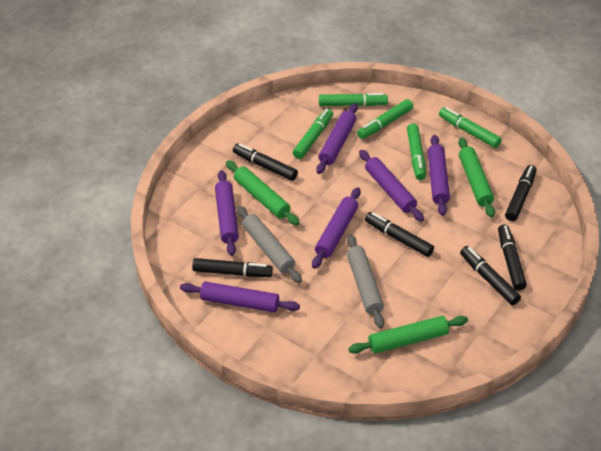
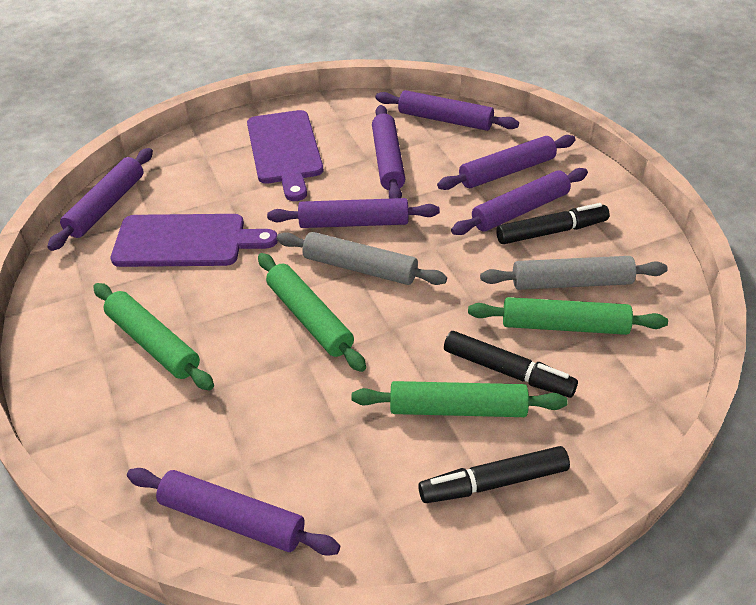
black marker: 6 -> 3
green marker: 5 -> 0
green rolling pin: 3 -> 4
purple cutting board: 0 -> 2
purple rolling pin: 6 -> 7

